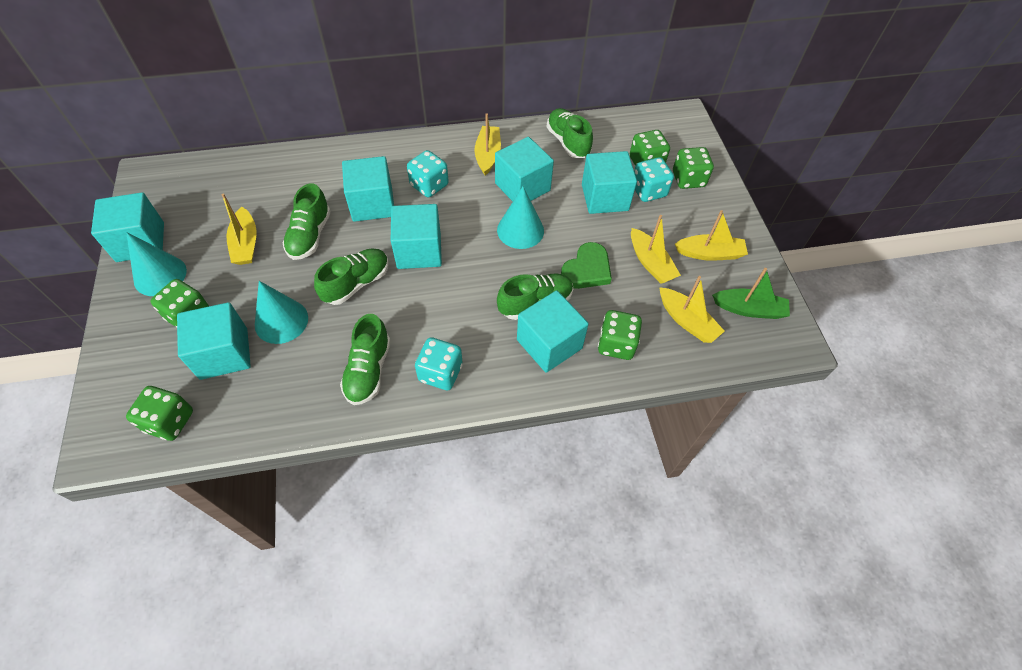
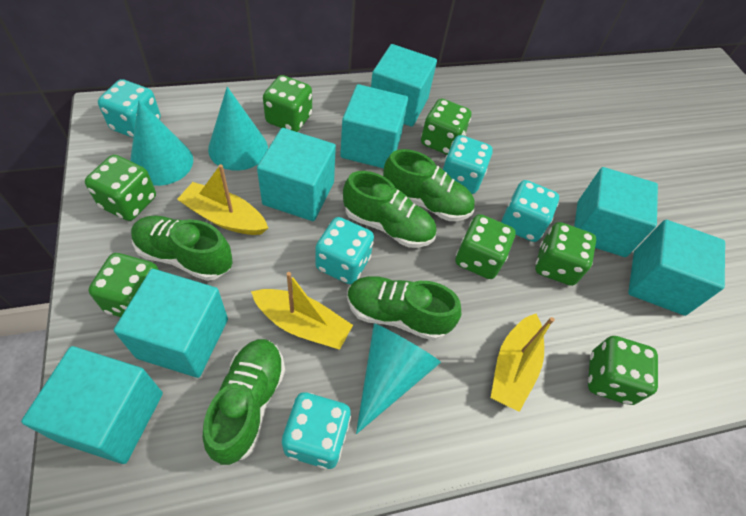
green boat: 1 -> 0
green dice: 5 -> 7
green heart: 1 -> 0
turquoise dice: 3 -> 5
yellow boat: 5 -> 3

